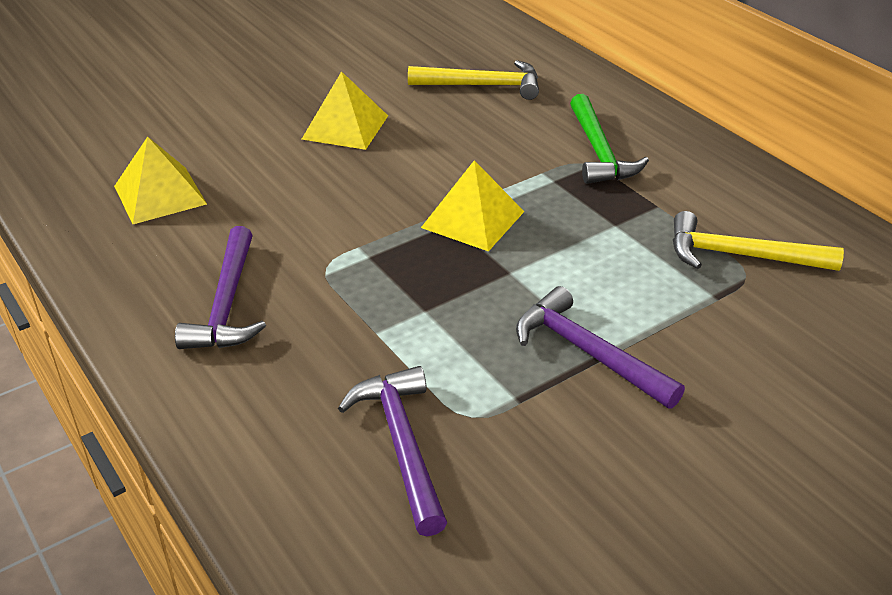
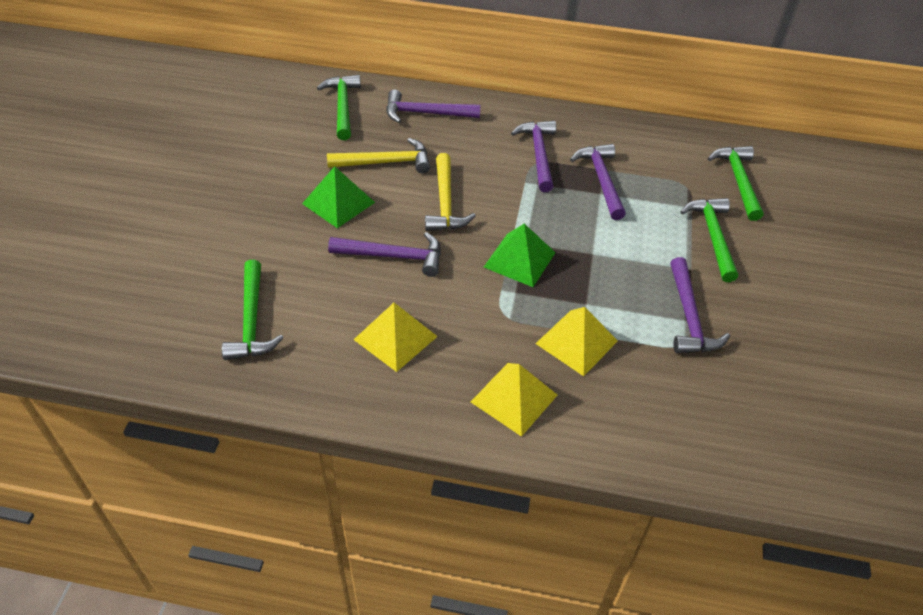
green hammer: 1 -> 4
green pyramid: 0 -> 2
purple hammer: 3 -> 5

